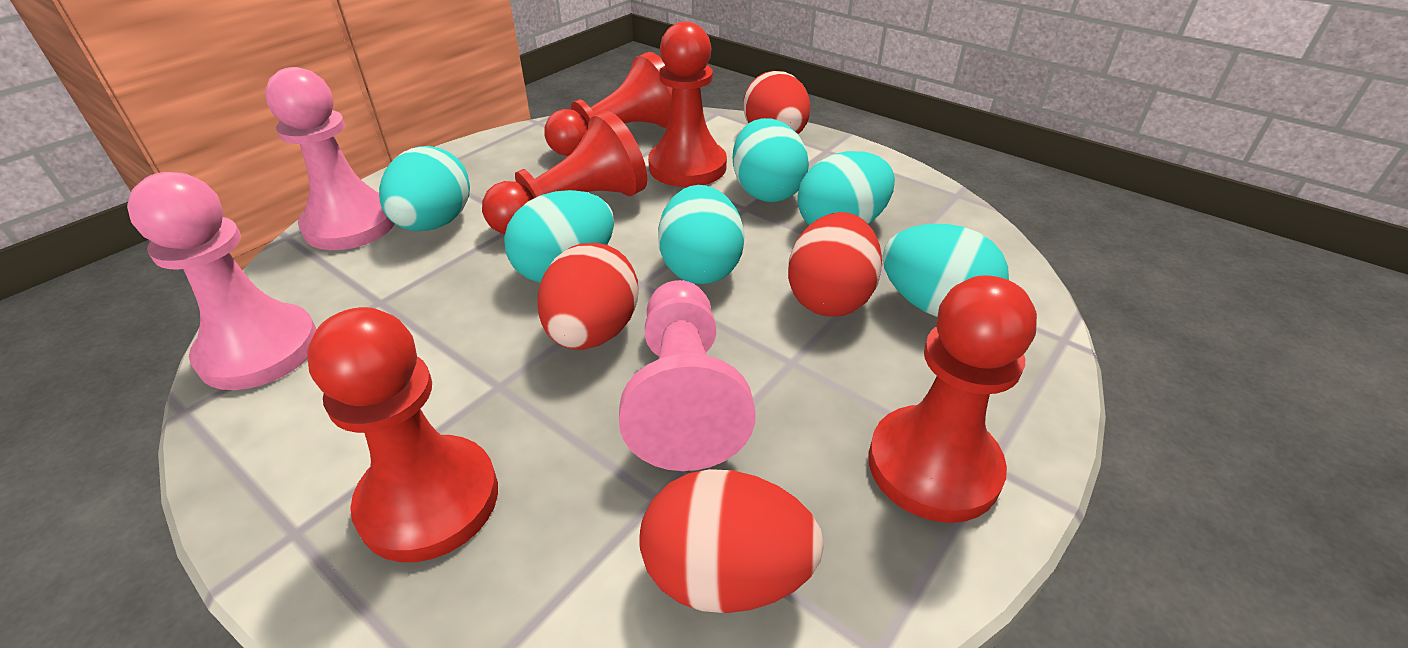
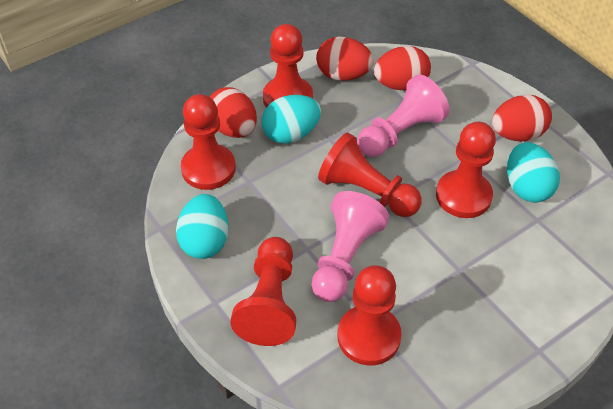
pink pawn: 3 -> 2
red pawn: 5 -> 6
turquoise egg: 6 -> 3

